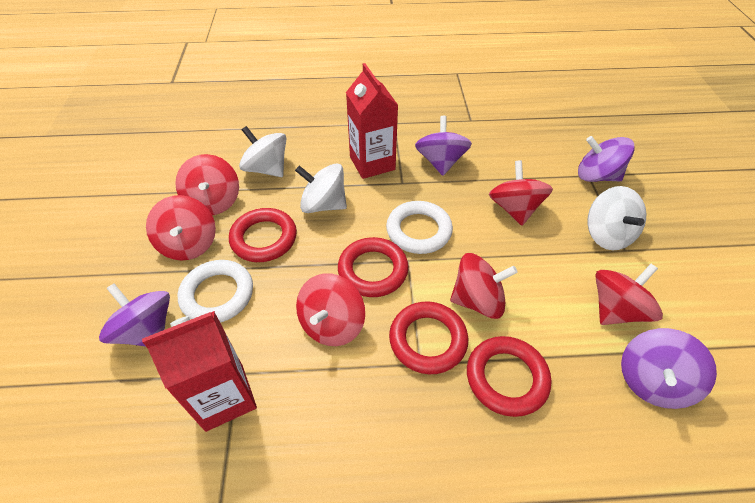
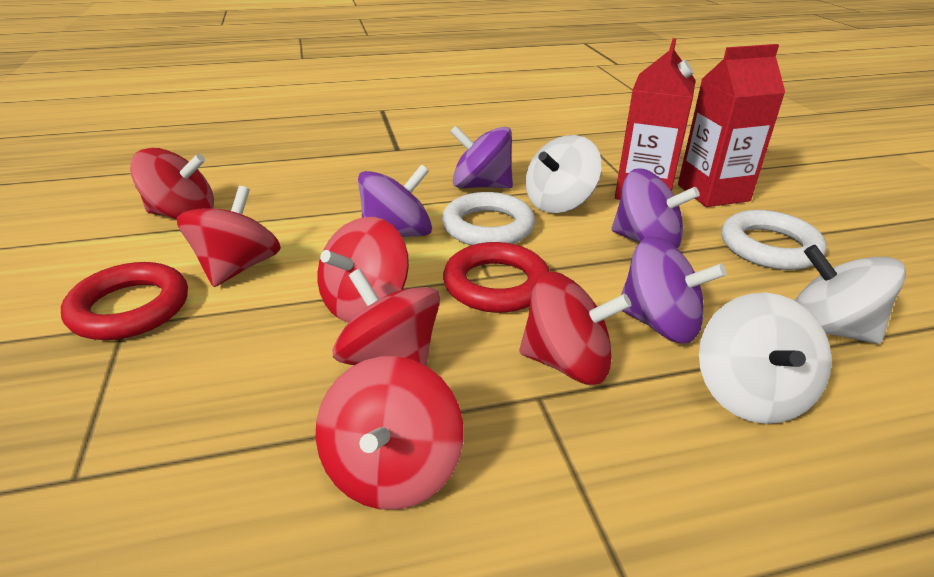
red ring: 4 -> 2

